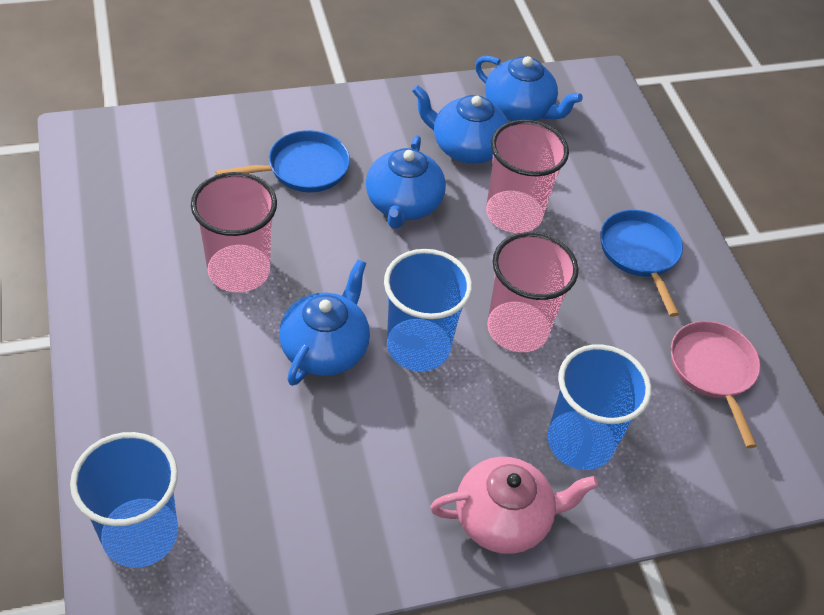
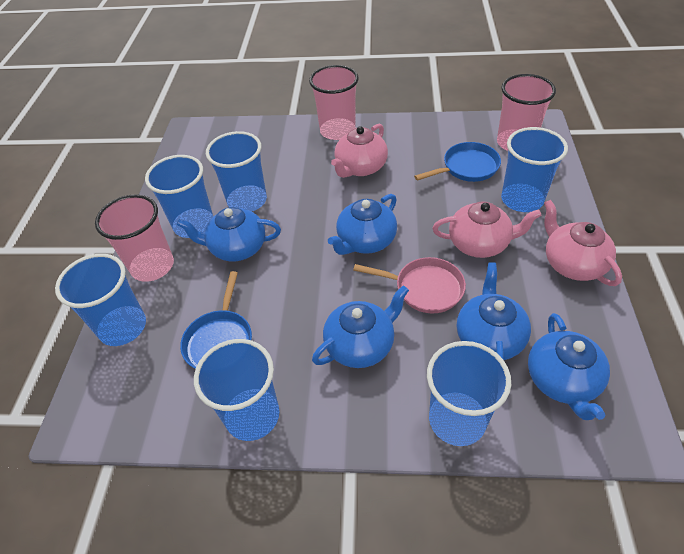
blue cup: 3 -> 6
blue teapot: 4 -> 5
pink teapot: 1 -> 3

